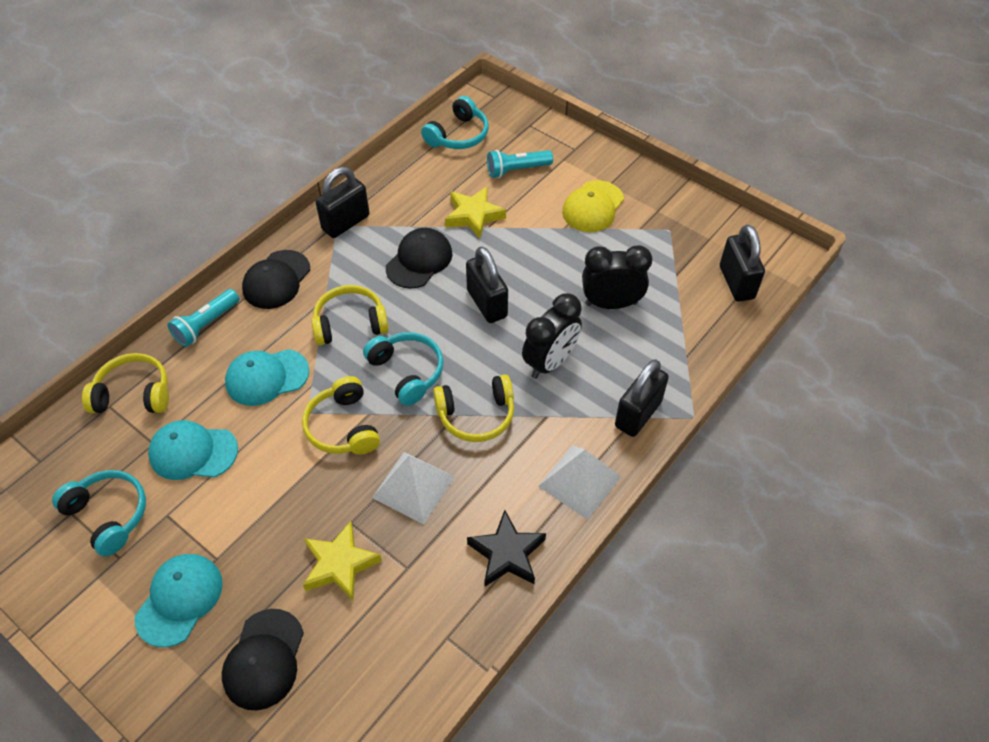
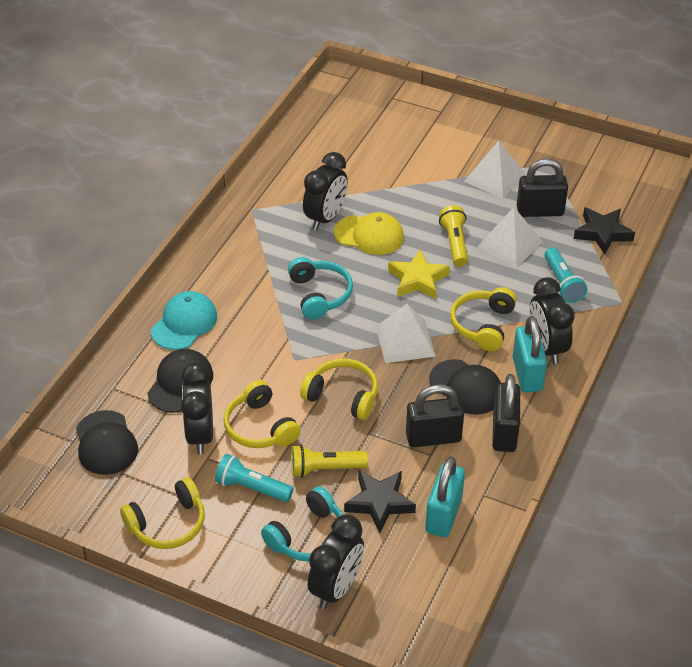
black clock: 2 -> 4
black padlock: 4 -> 3
black star: 1 -> 2
turquoise cap: 3 -> 1
turquoise headphones: 3 -> 2
turquoise padlock: 0 -> 2
white pyramid: 2 -> 3
yellow flashlight: 0 -> 2
yellow star: 2 -> 1

